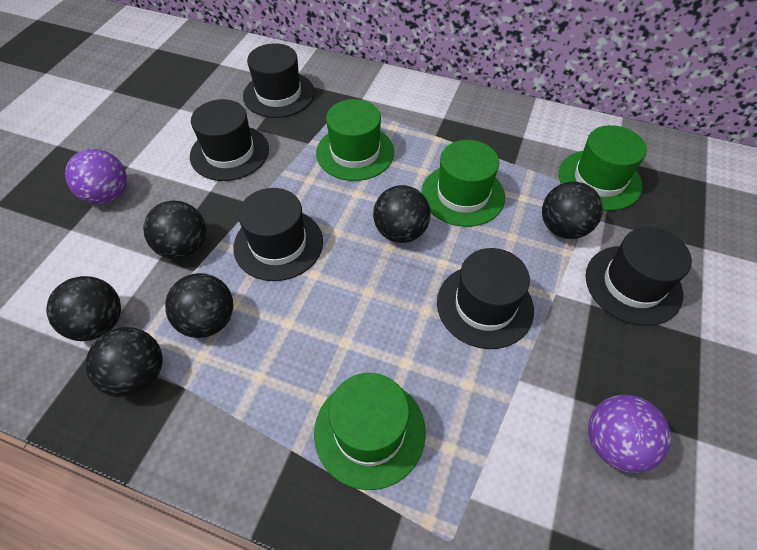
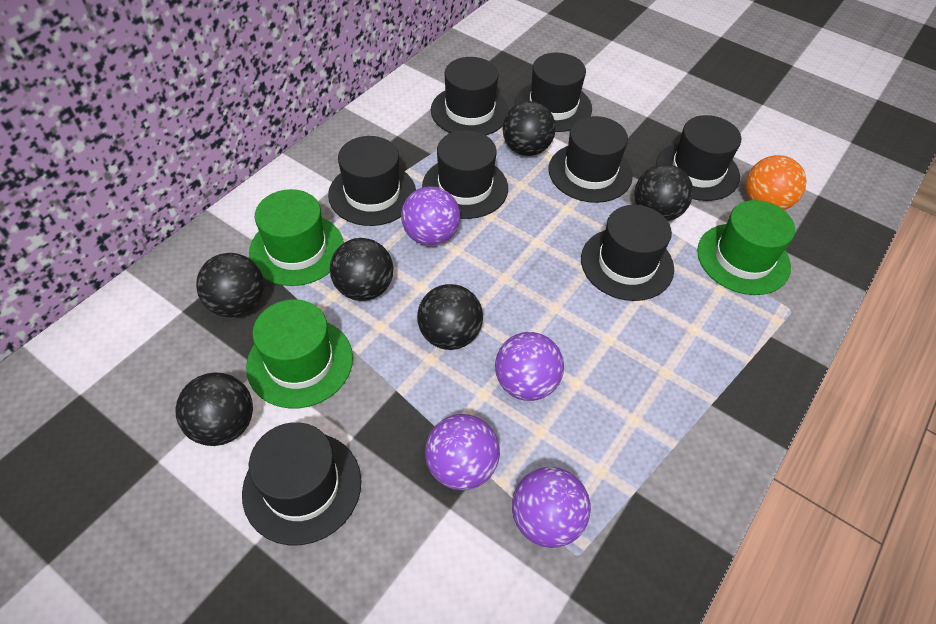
black hat: 5 -> 8
green hat: 4 -> 3
orange ball: 0 -> 1
purple ball: 2 -> 4

